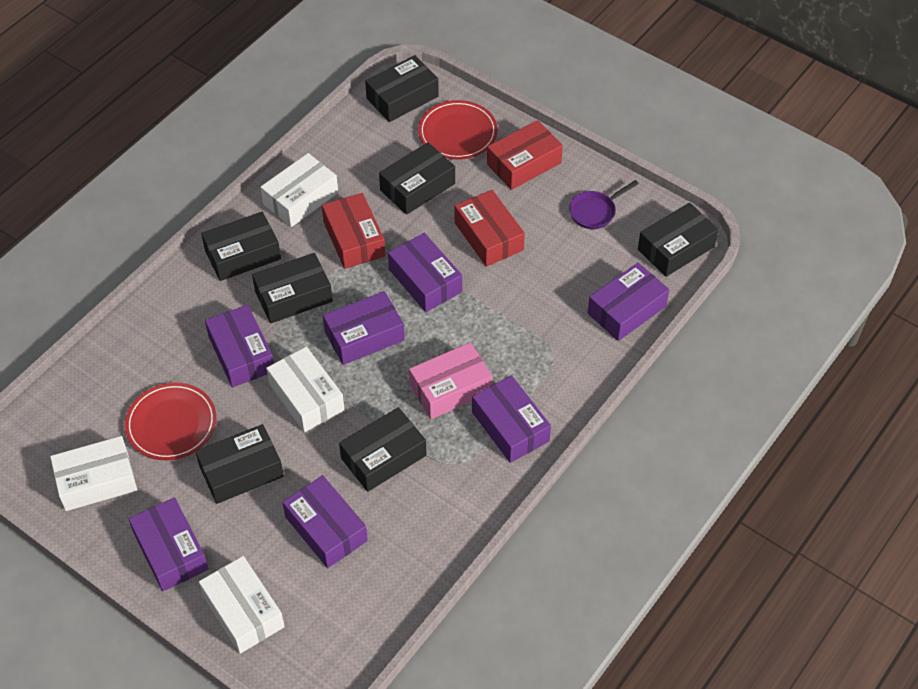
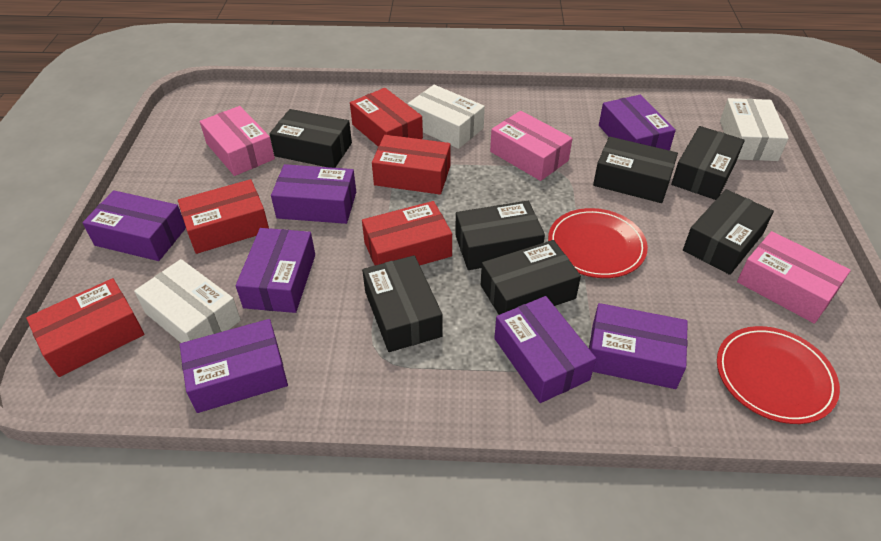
pink box: 1 -> 3
purple pan: 1 -> 0
red box: 3 -> 5
white box: 4 -> 3

